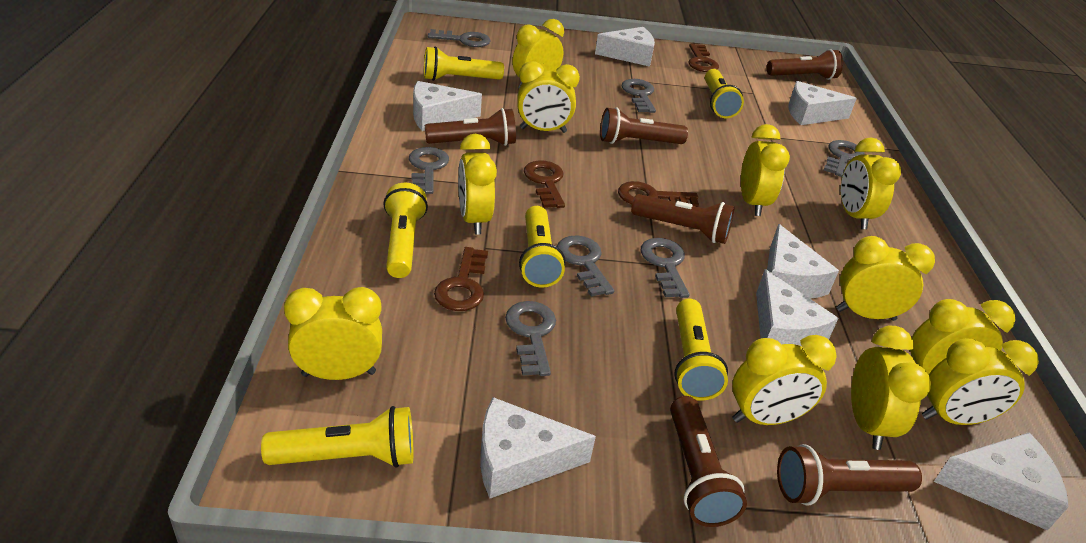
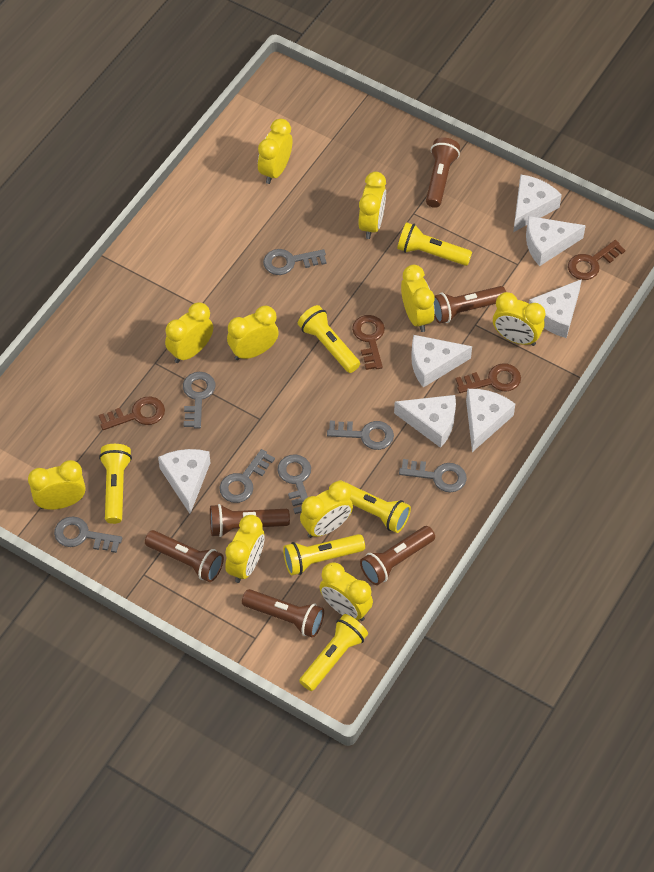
yellow clock: 11 -> 10

